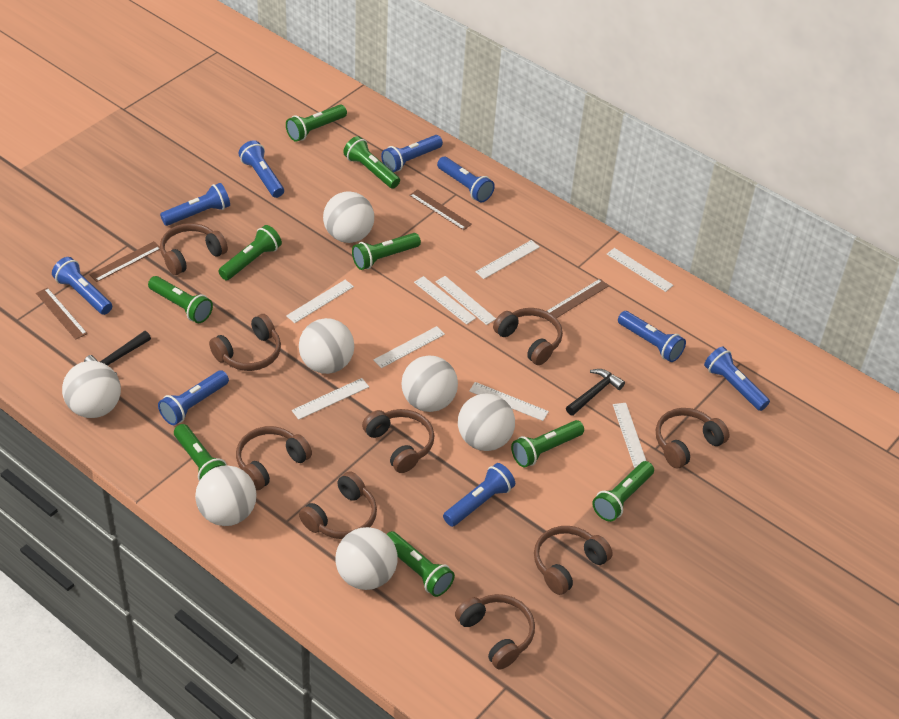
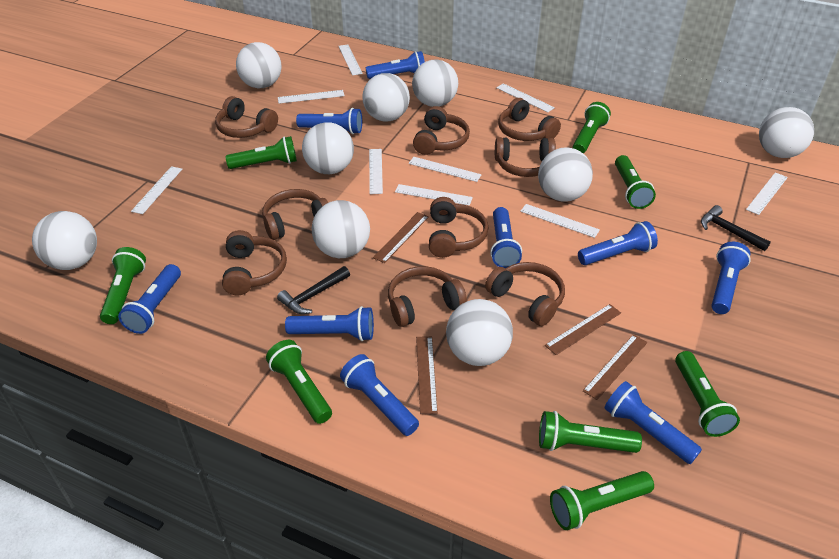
green flashlight: 9 -> 8
white ball: 7 -> 9

